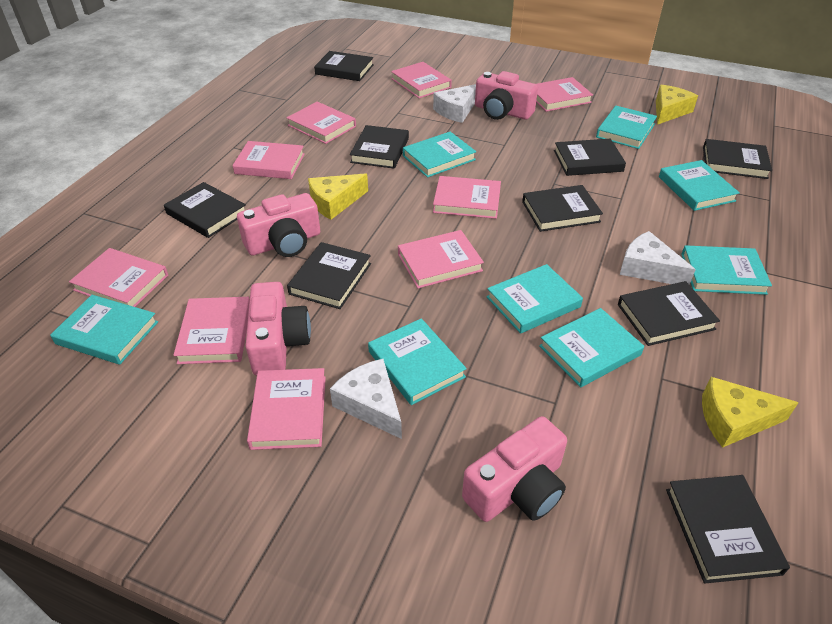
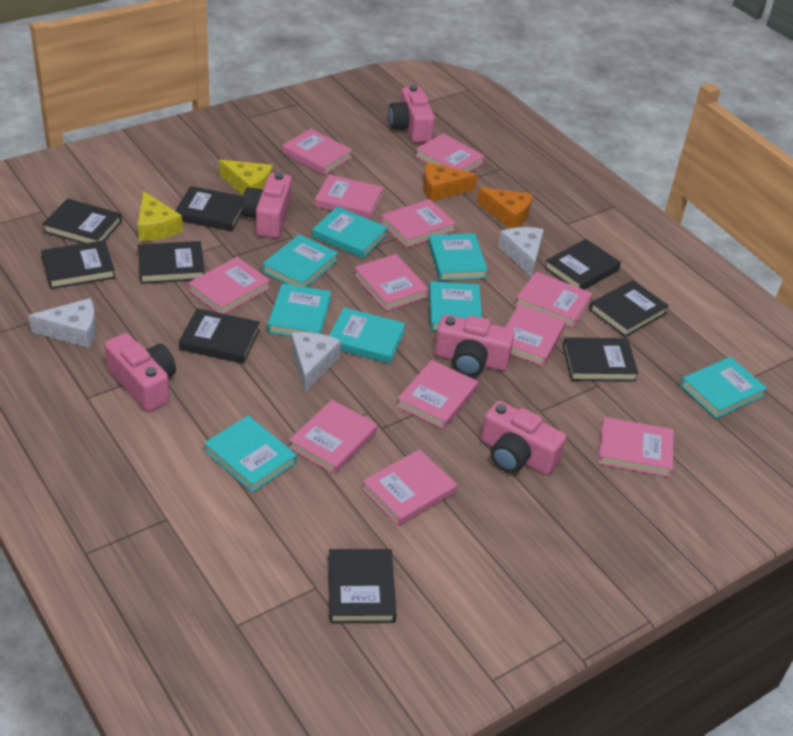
orange cheese: 0 -> 2
pink book: 9 -> 12
pink camera: 4 -> 5
yellow cheese: 3 -> 2

